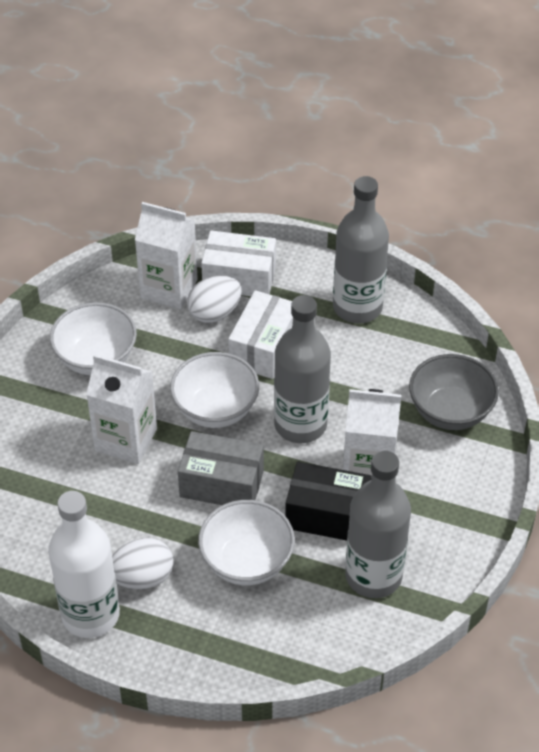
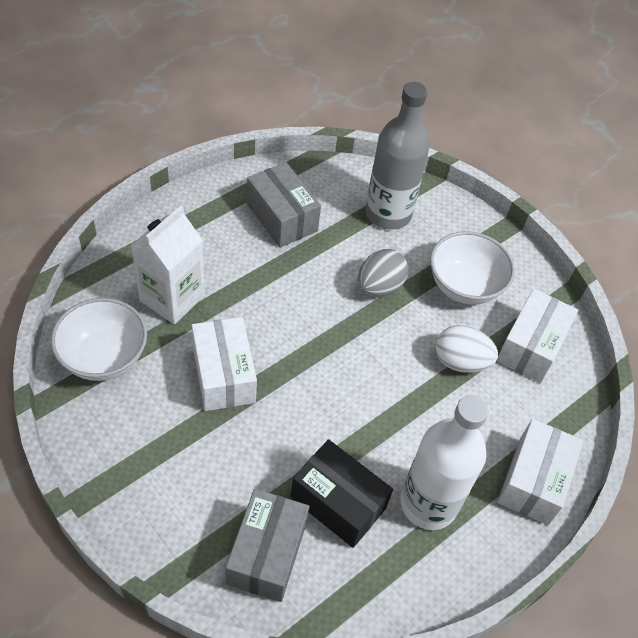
grey bottle: 3 -> 1
grey bowl: 1 -> 0
grey box: 1 -> 2
grey egg: 0 -> 1
white bowl: 3 -> 2
white box: 2 -> 3
white carton: 3 -> 1
white egg: 2 -> 1

